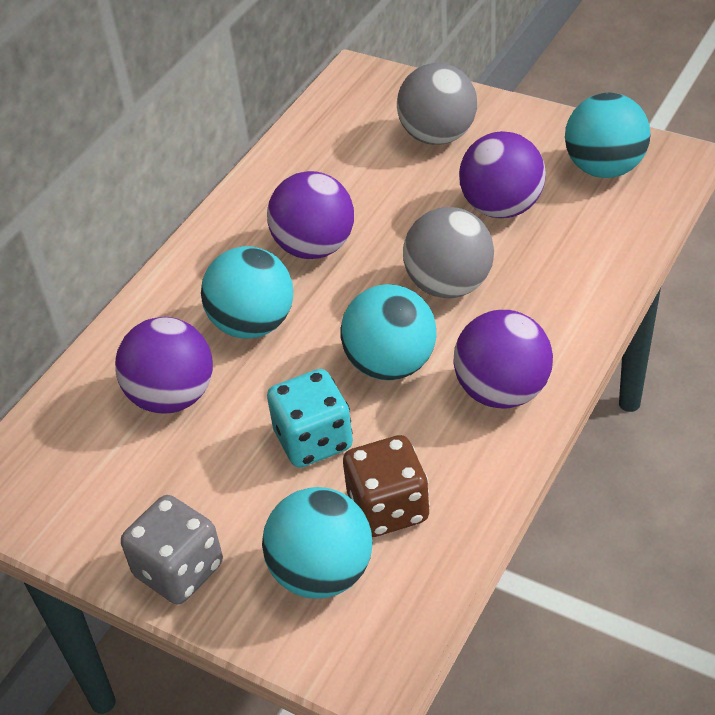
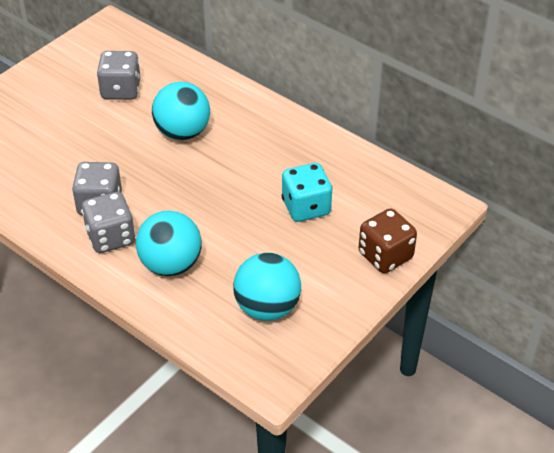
grey ball: 2 -> 0
grey dice: 1 -> 3
purple ball: 4 -> 0
turquoise ball: 4 -> 3

